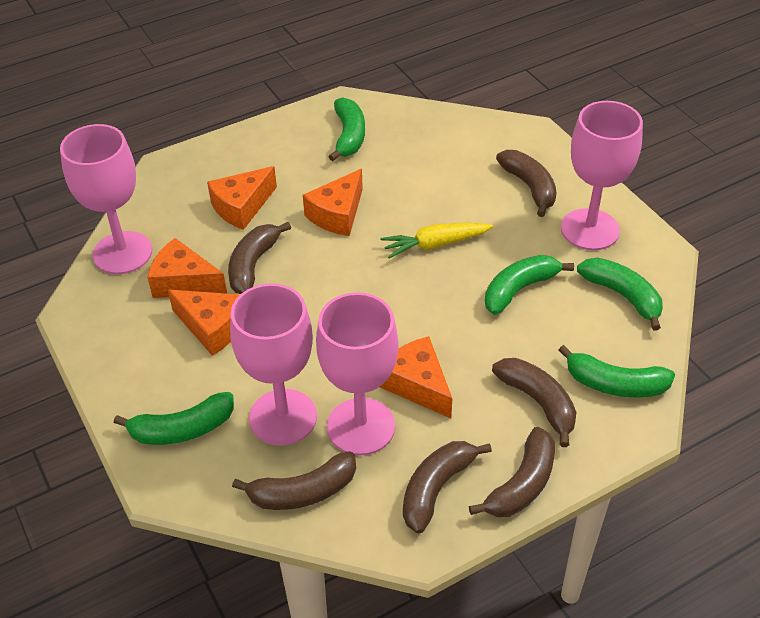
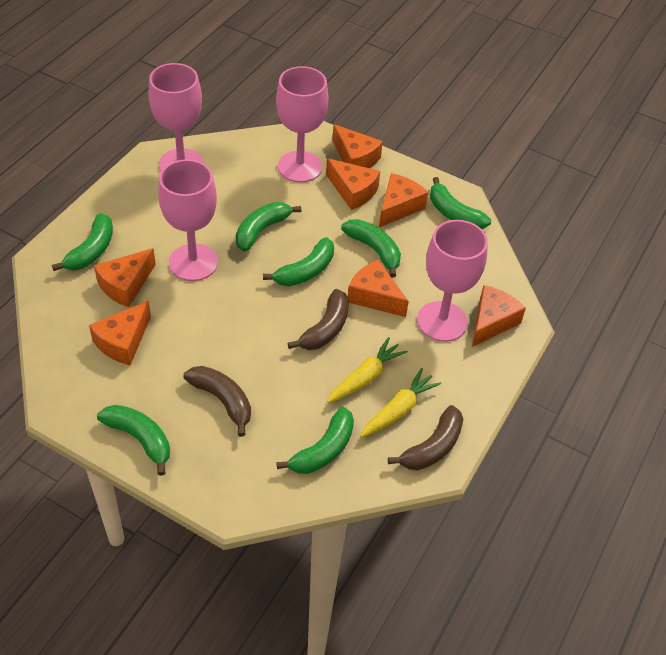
brown banana: 6 -> 3
green banana: 5 -> 7
orange cheese: 5 -> 7
yellow carrot: 1 -> 2

